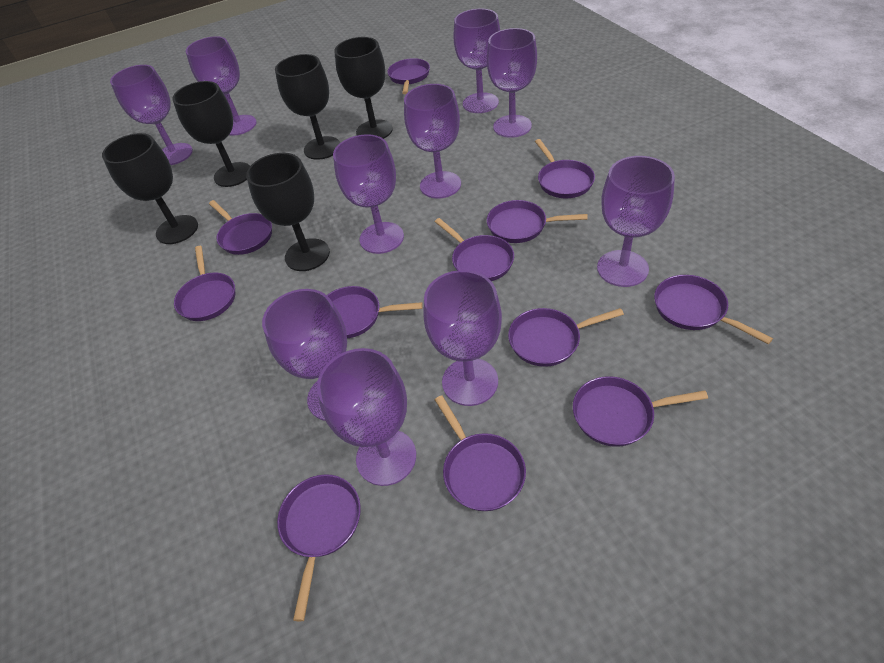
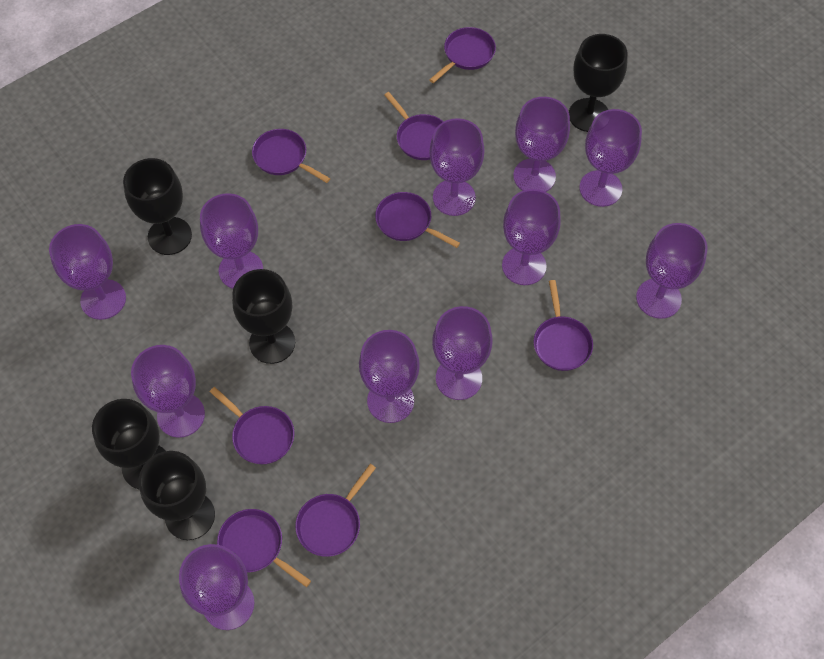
purple goblet: 10 -> 11
purple pan: 12 -> 8

